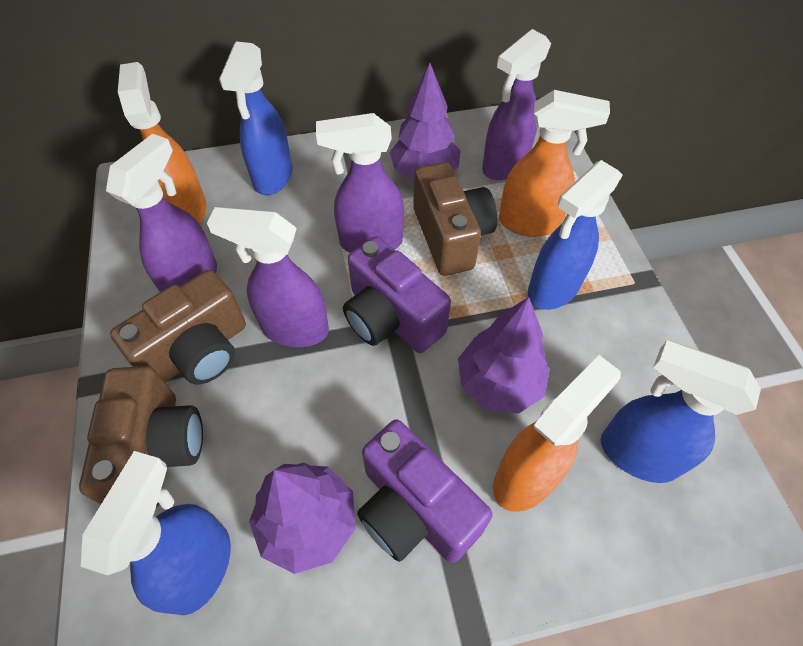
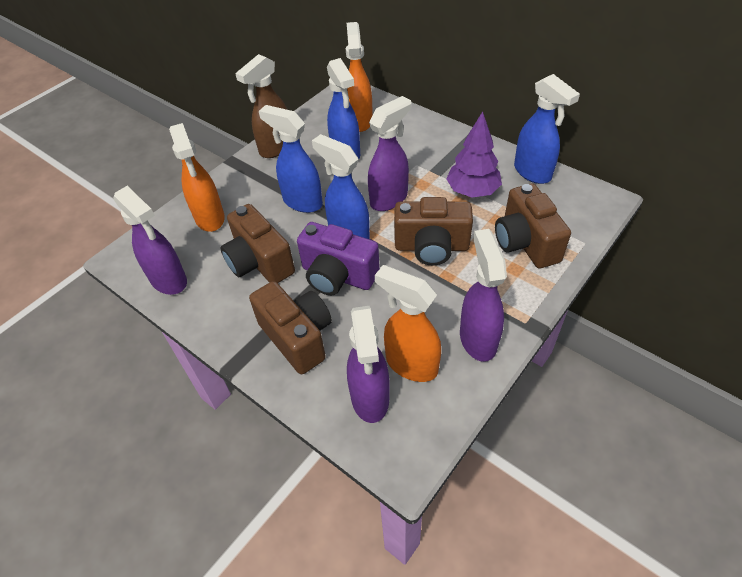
brown camera: 3 -> 4
brown spray bottle: 0 -> 1
purple camera: 2 -> 1
purple tree: 3 -> 1

